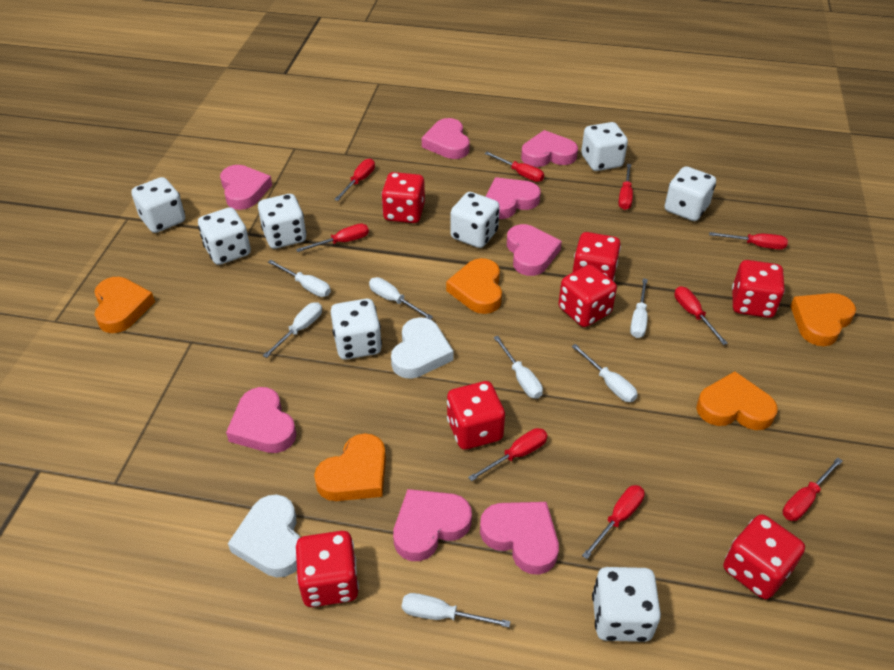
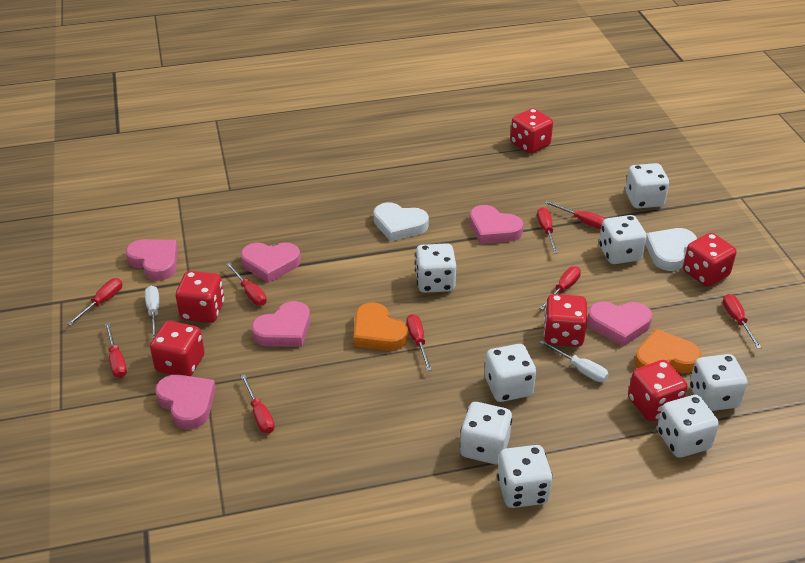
orange heart: 5 -> 2
pink heart: 8 -> 6
red dice: 7 -> 6
white screwdriver: 7 -> 2

